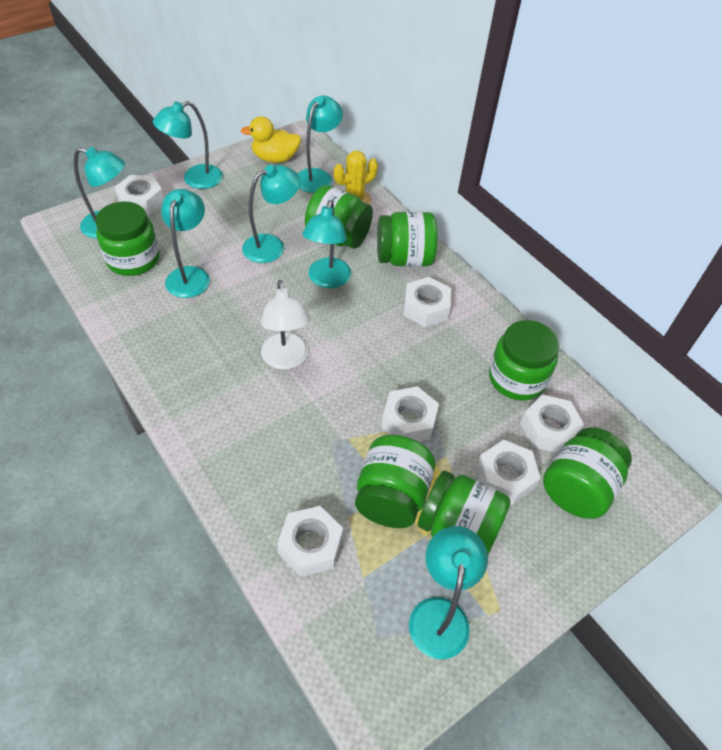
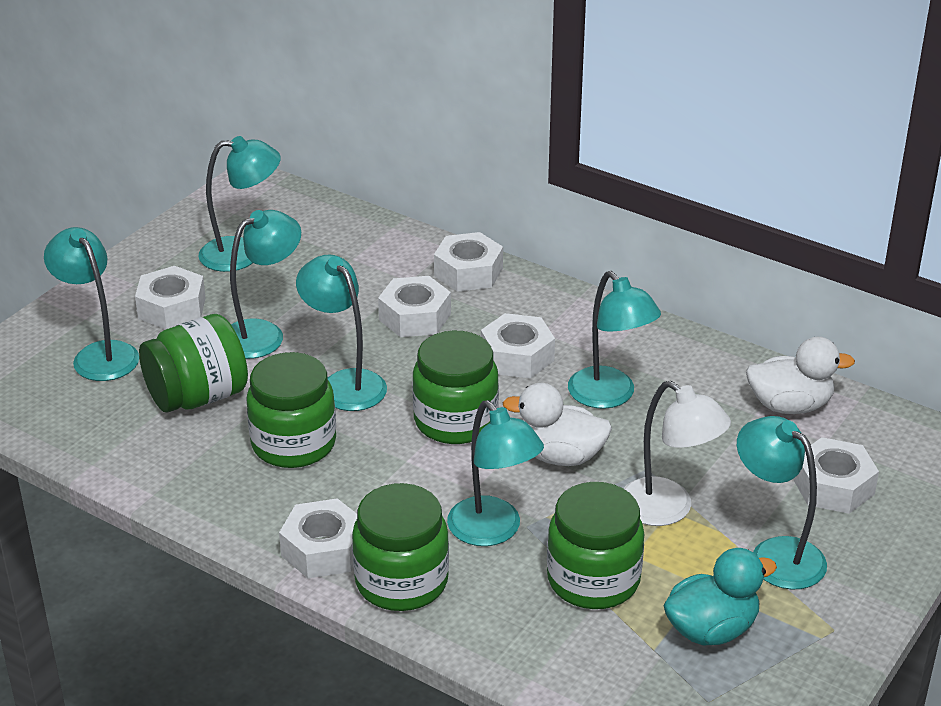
green jar: 7 -> 5
turquoise duck: 0 -> 1
white duck: 0 -> 2
yellow cactus: 1 -> 0
yellow duck: 1 -> 0

